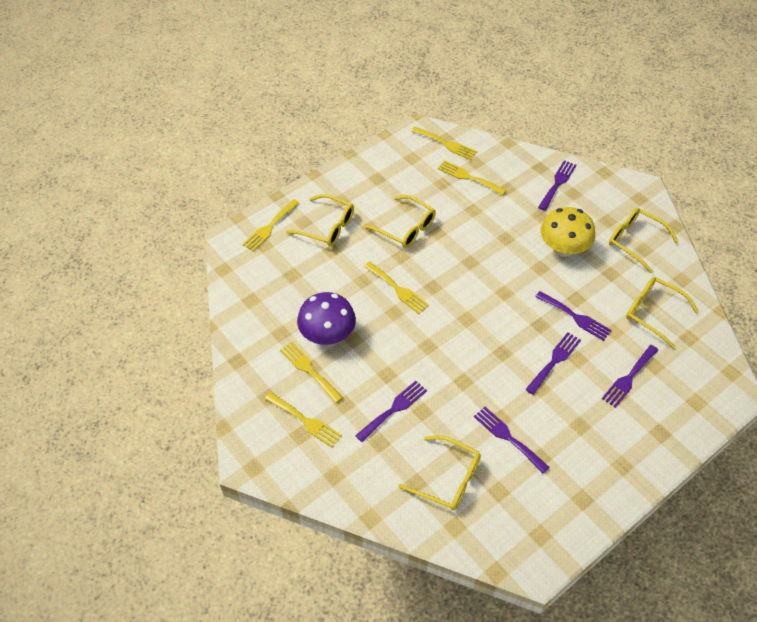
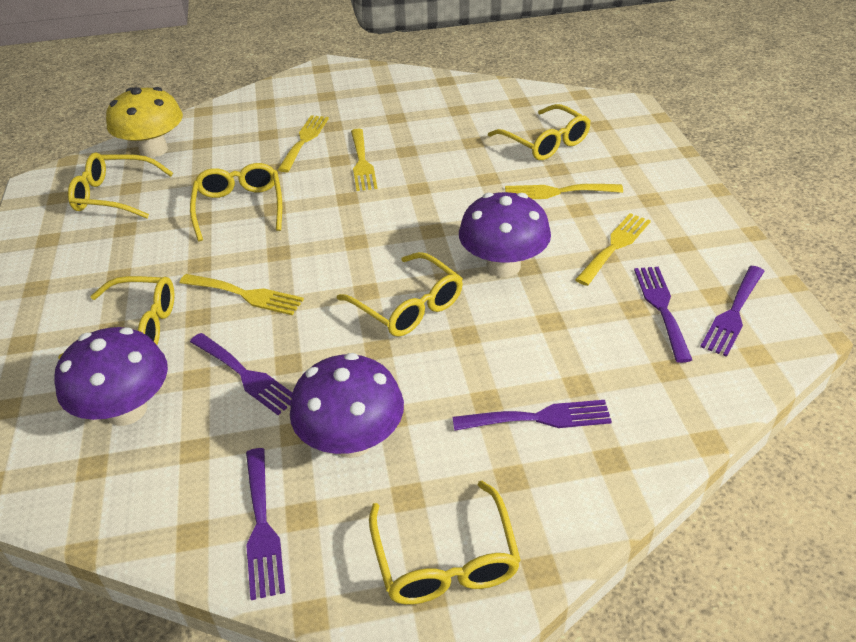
purple fork: 6 -> 5
purple mushroom: 1 -> 3
yellow fork: 6 -> 5
yellow glasses: 5 -> 6

